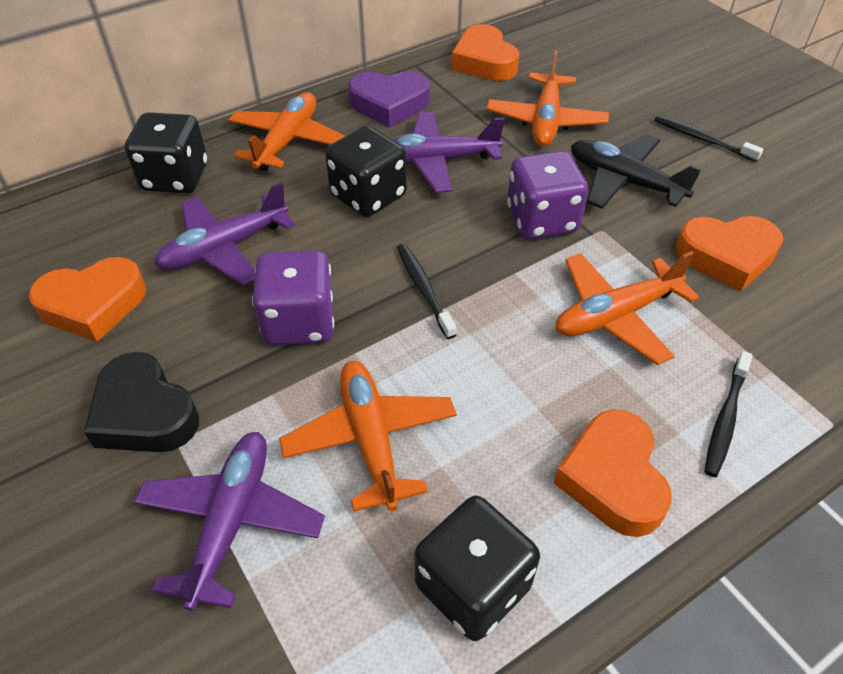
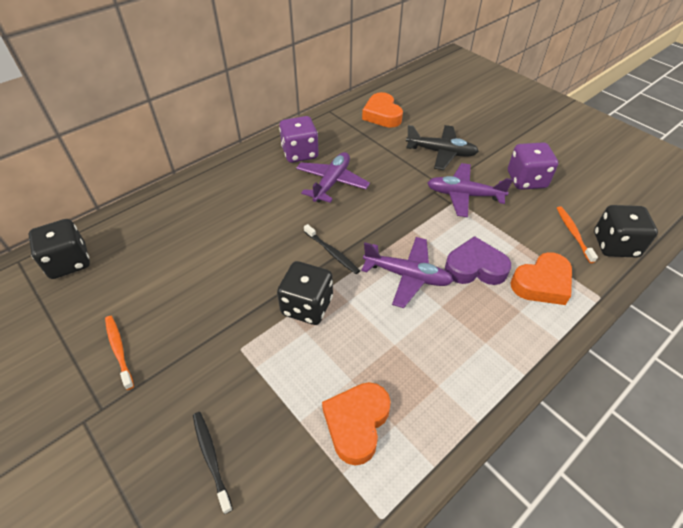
black heart: 1 -> 0
black toothbrush: 3 -> 2
orange heart: 4 -> 3
orange plane: 4 -> 0
orange toothbrush: 0 -> 2

